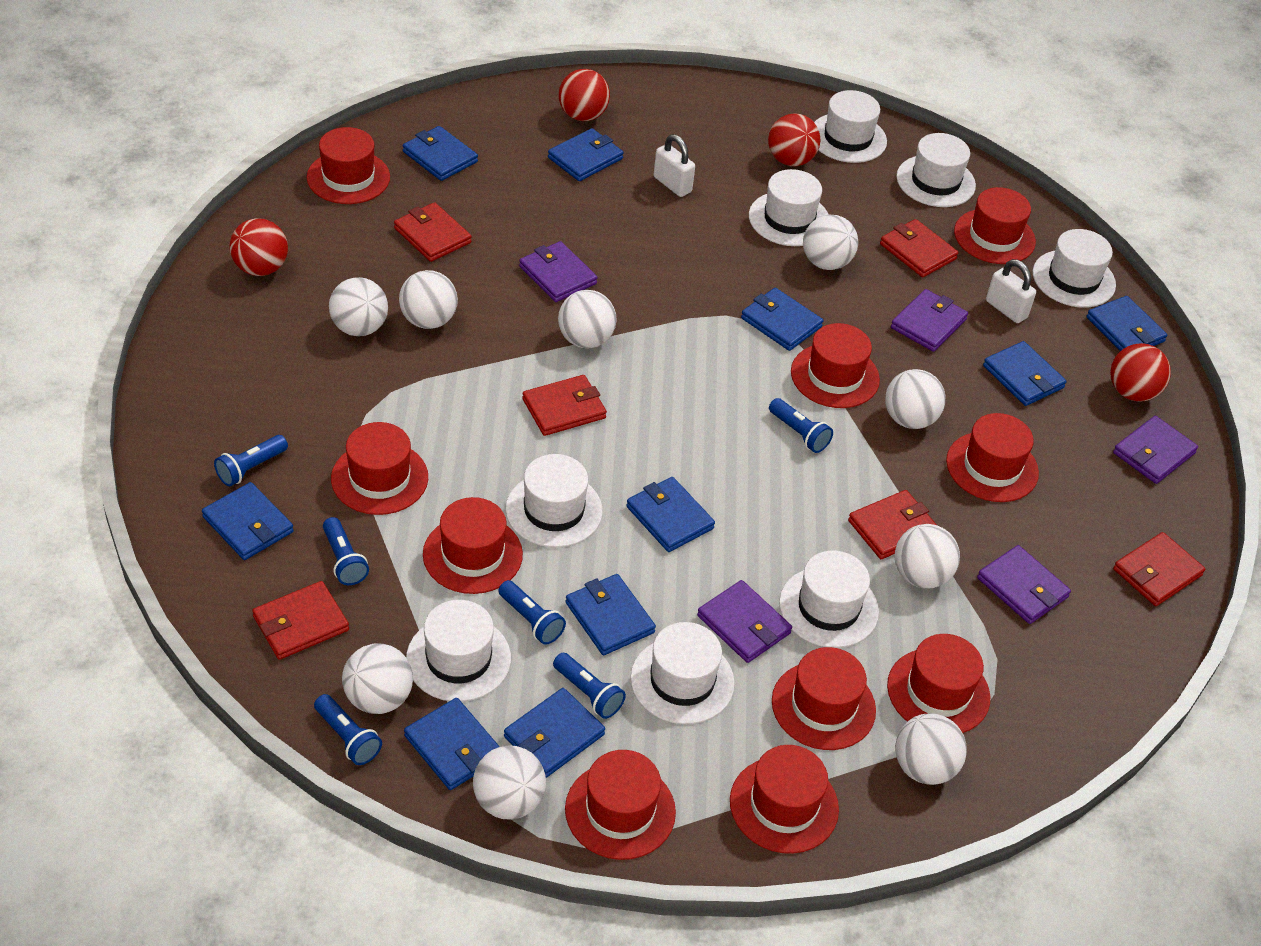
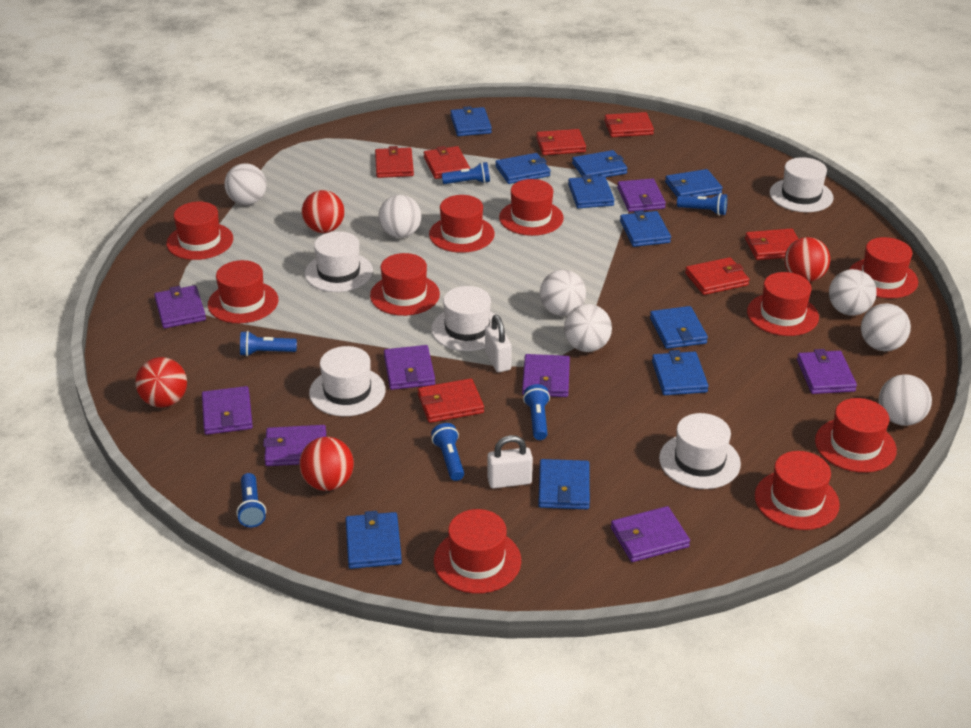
purple wallet: 5 -> 8
red wallet: 6 -> 7
white ball: 9 -> 7
white hat: 8 -> 5

